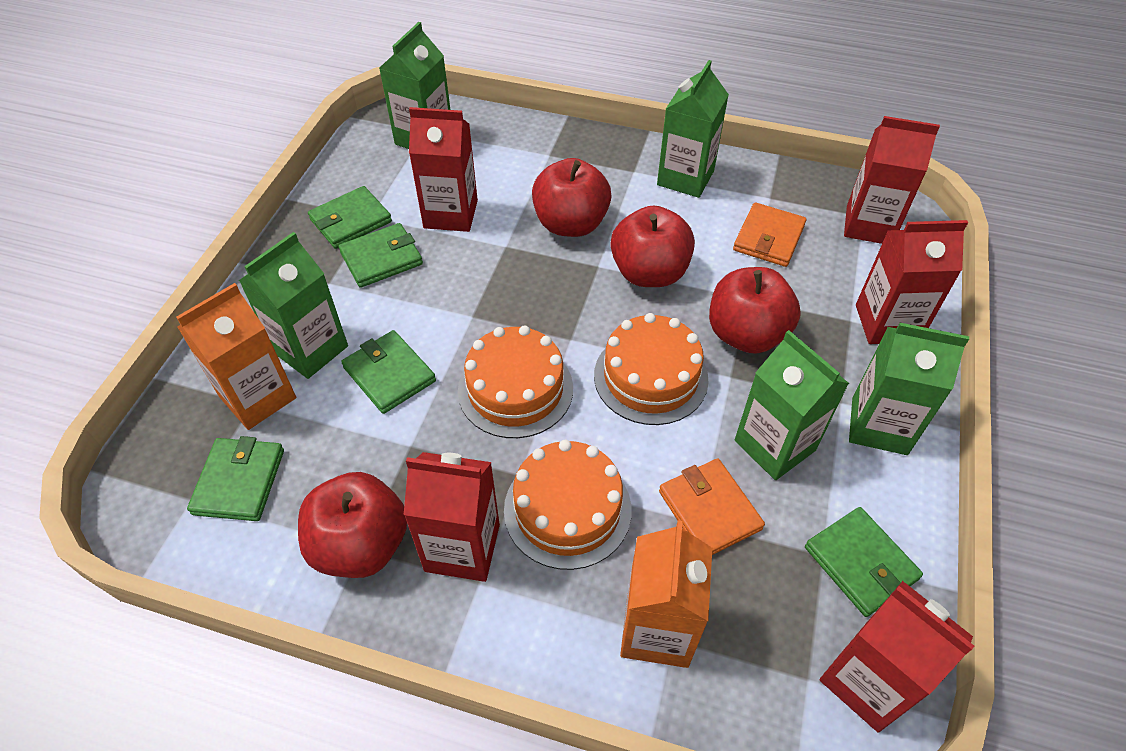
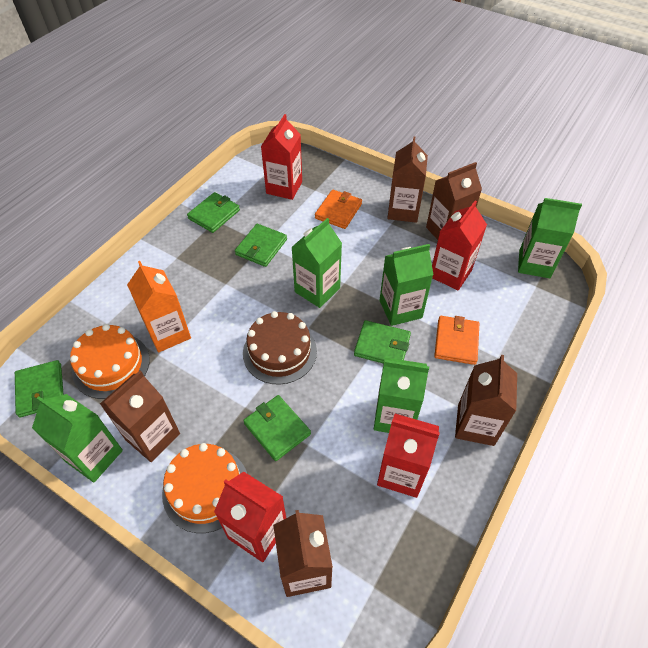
brown cake: 0 -> 1
brown carton: 0 -> 5
orange cake: 3 -> 2
orange carton: 2 -> 1
red apple: 4 -> 0
red carton: 5 -> 4

